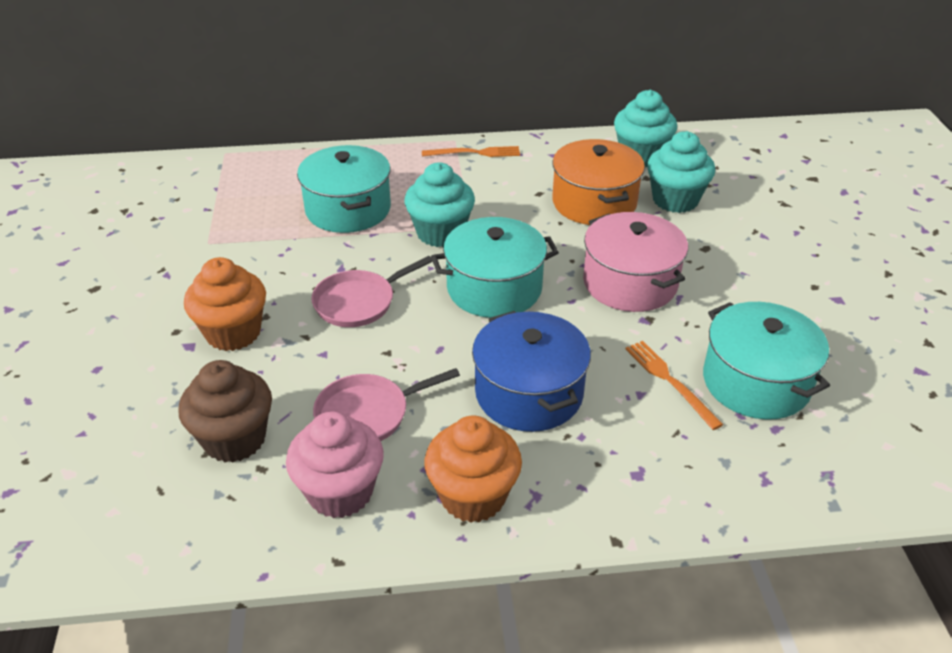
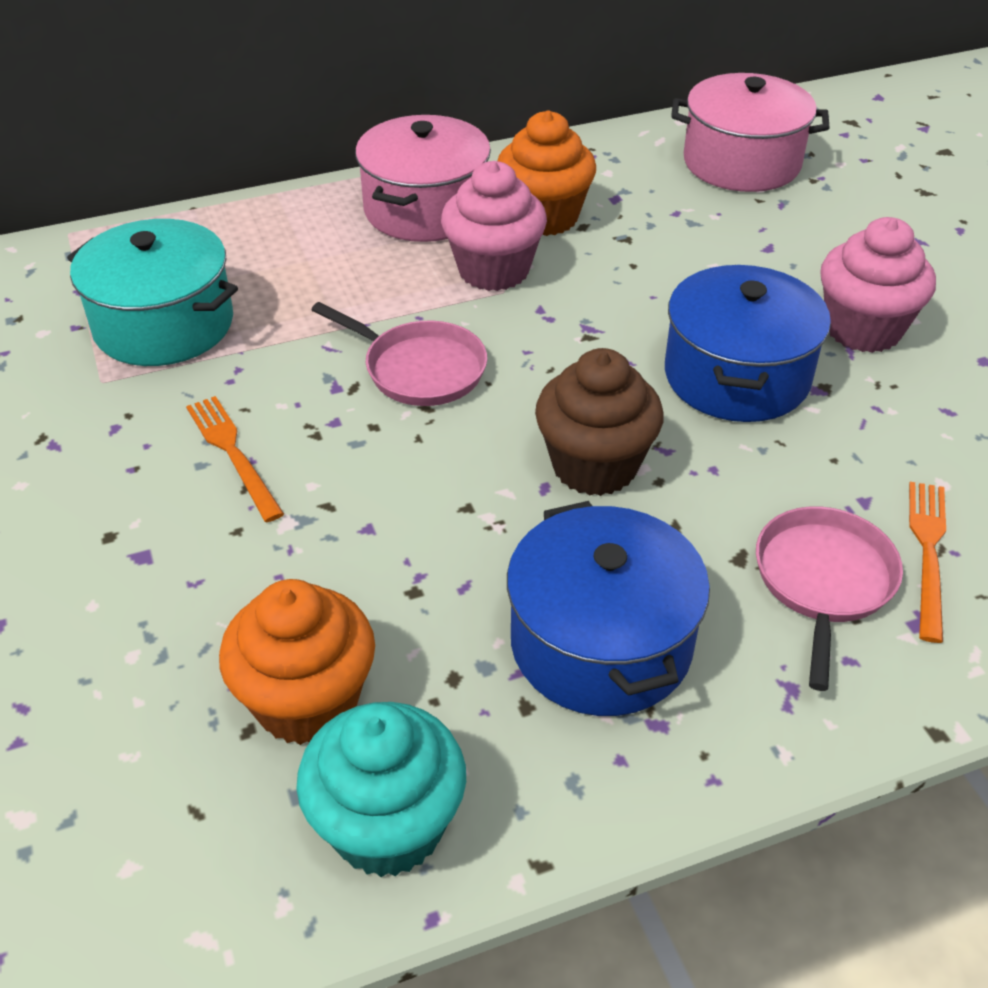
blue pot: 1 -> 2
orange pot: 1 -> 0
pink cupcake: 1 -> 2
pink pot: 1 -> 2
turquoise cupcake: 3 -> 1
turquoise pot: 3 -> 1

